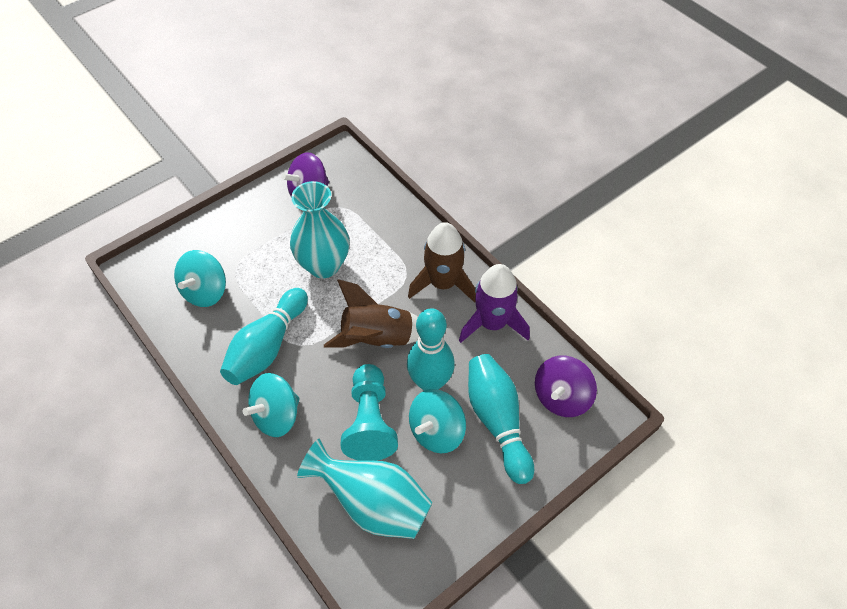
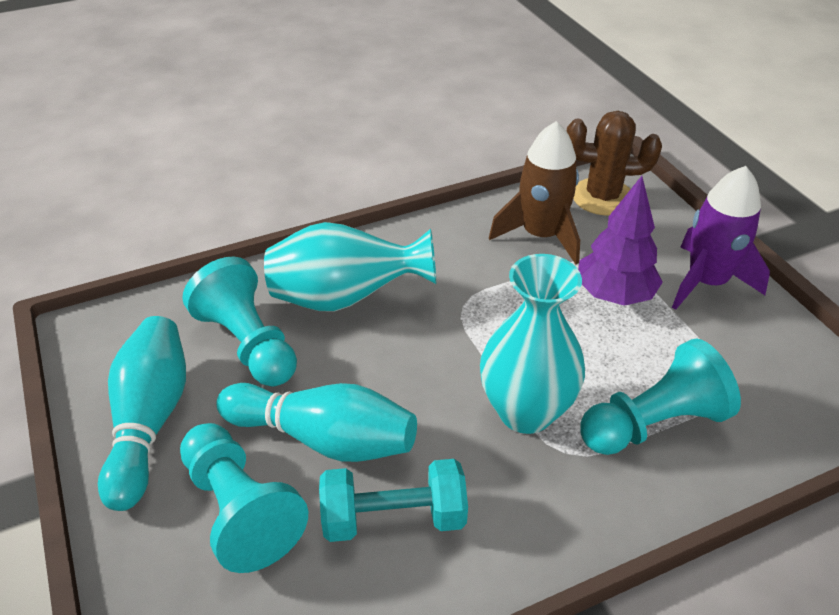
brown cactus: 0 -> 1
brown rocket: 2 -> 1
purple spinning top: 2 -> 0
purple tree: 0 -> 1
turquoise bowling pin: 3 -> 2
turquoise dumbbell: 0 -> 1
turquoise pawn: 1 -> 3
turquoise spinning top: 3 -> 0

